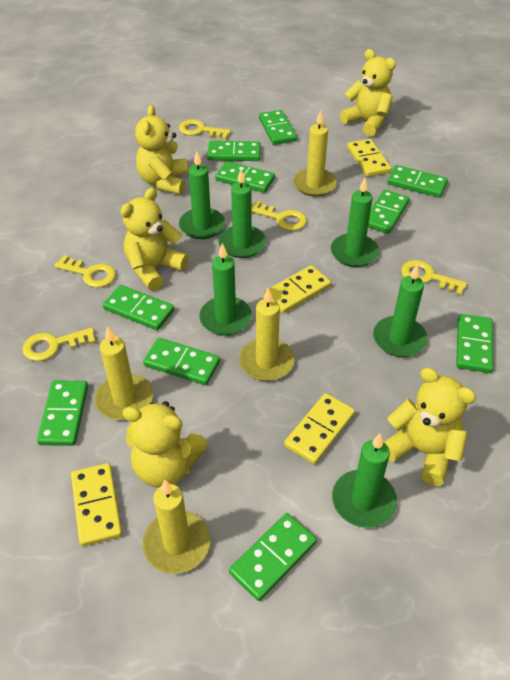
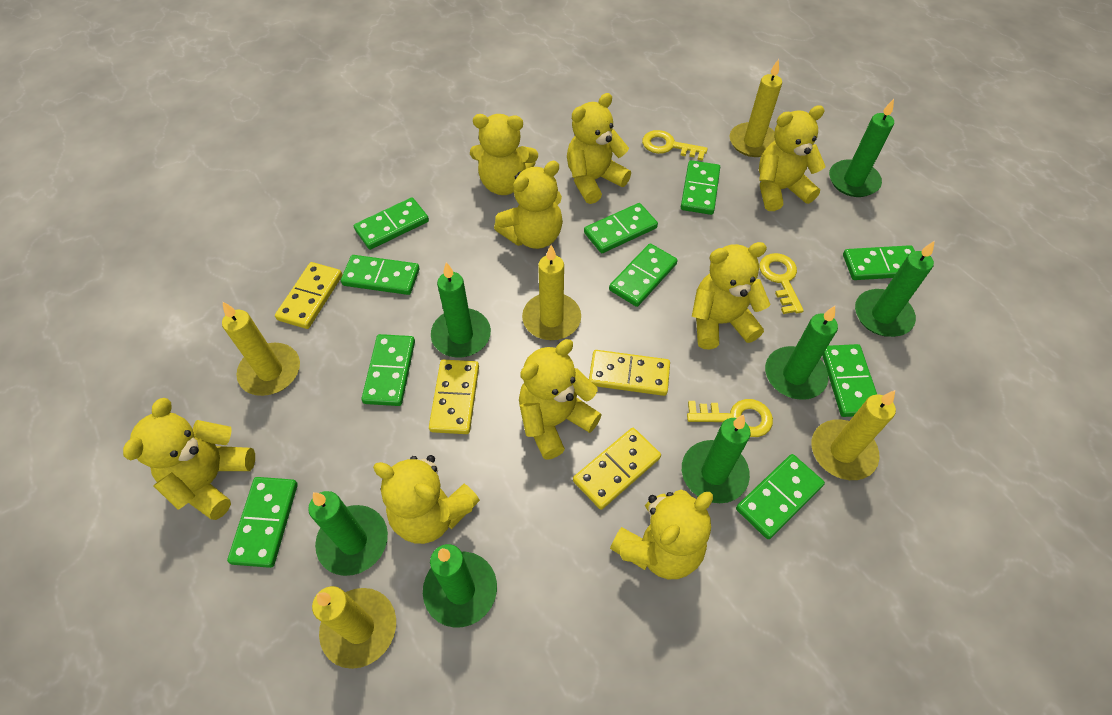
green candle: 6 -> 7
yellow candle: 4 -> 5
yellow key: 5 -> 3
yellow teddy bear: 5 -> 9

